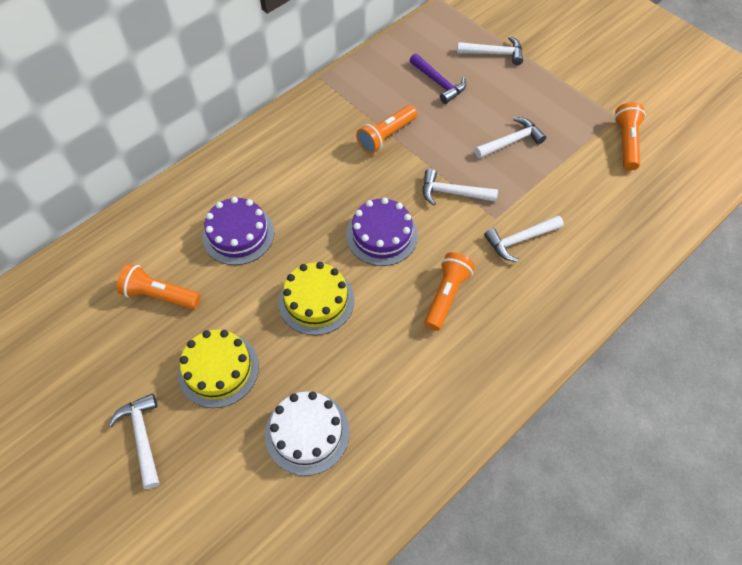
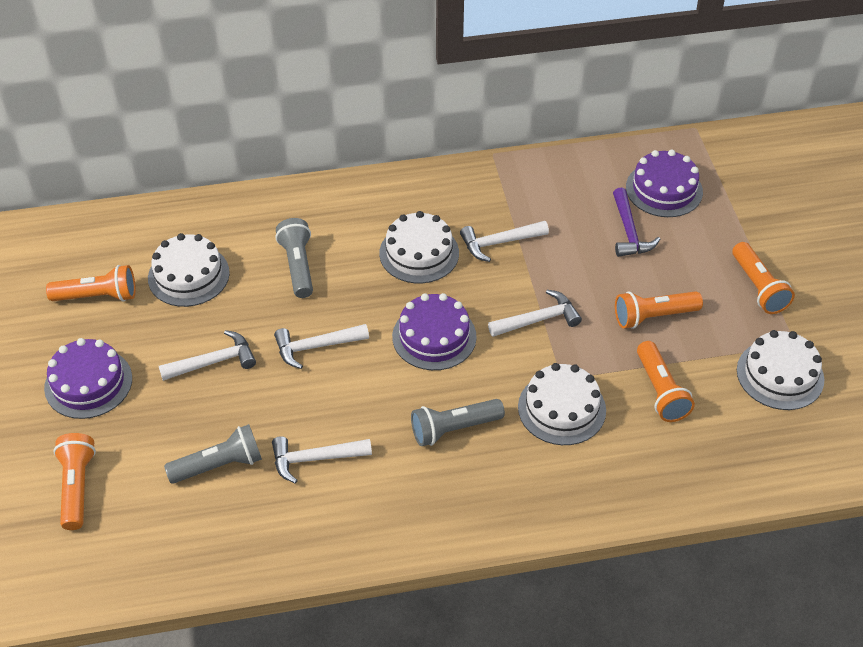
grey flashlight: 0 -> 3
orange flashlight: 4 -> 5
purple cake: 2 -> 3
white cake: 1 -> 4
yellow cake: 2 -> 0

